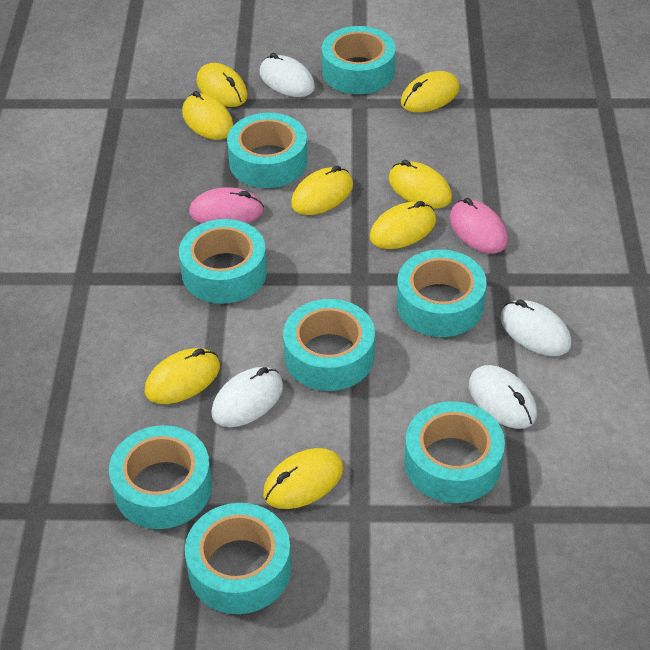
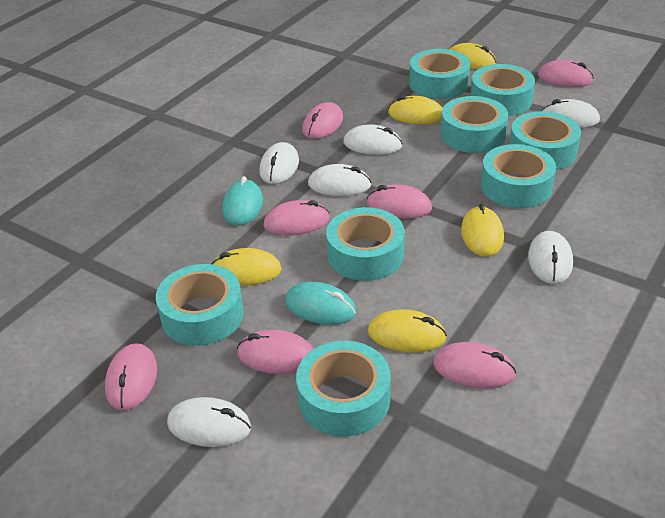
pink mouse: 2 -> 7
turquoise mouse: 0 -> 2
white mouse: 4 -> 6
yellow mouse: 8 -> 5

